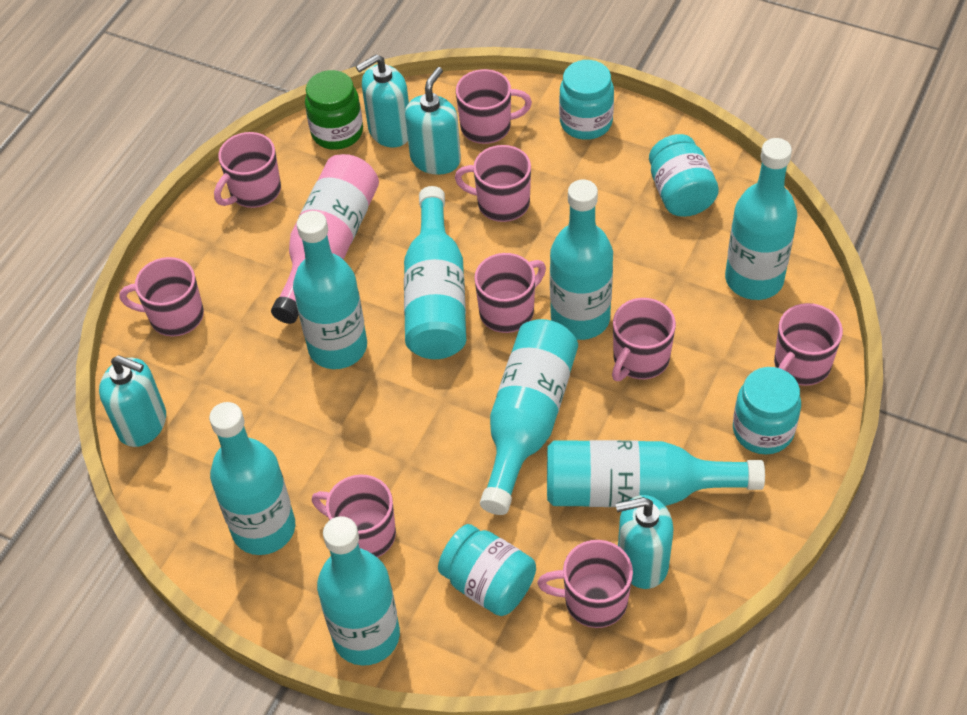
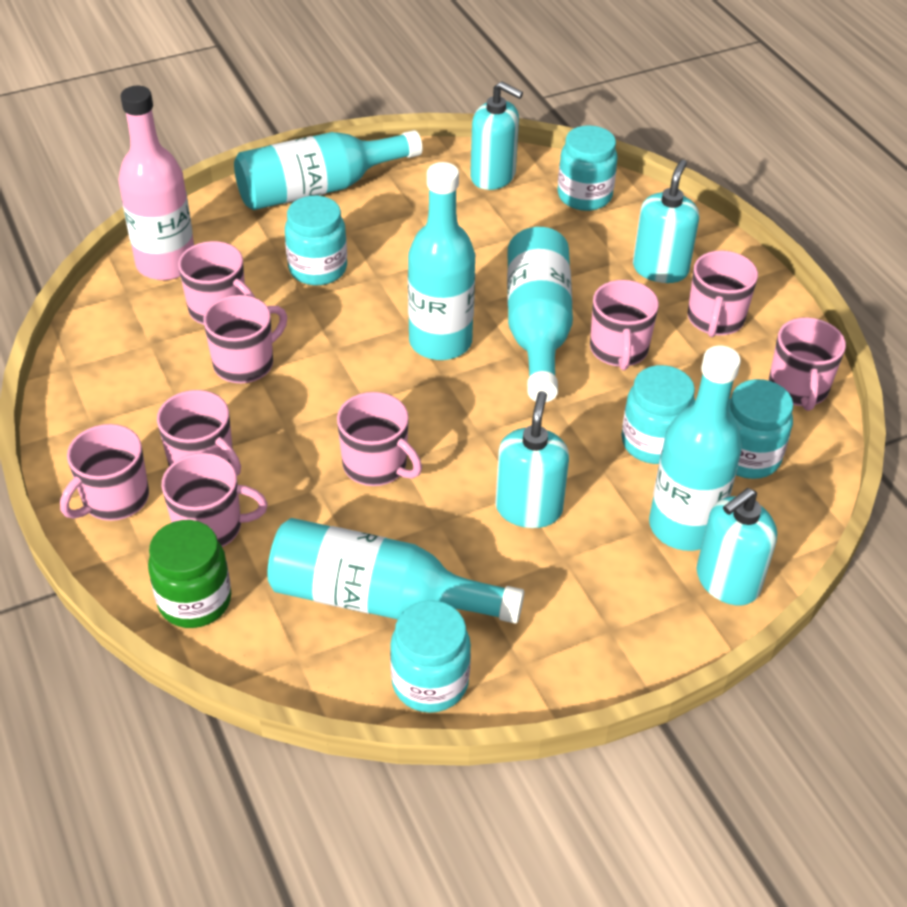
turquoise bottle: 8 -> 5
turquoise jar: 4 -> 5

